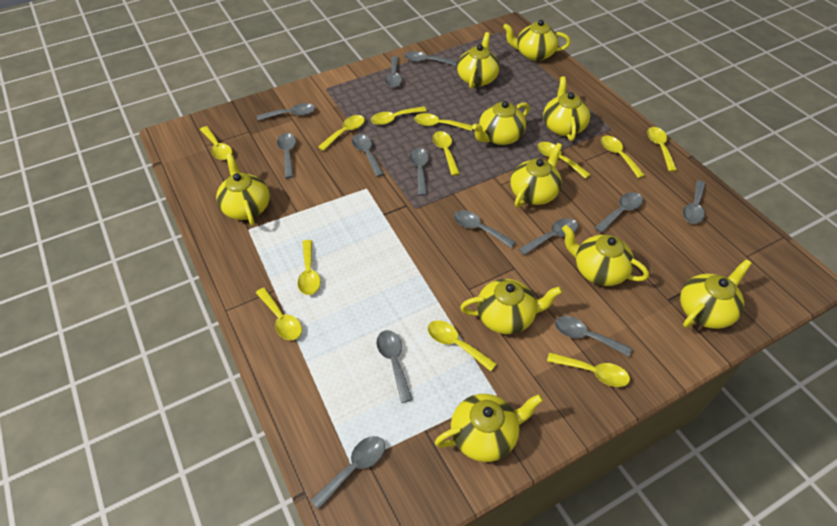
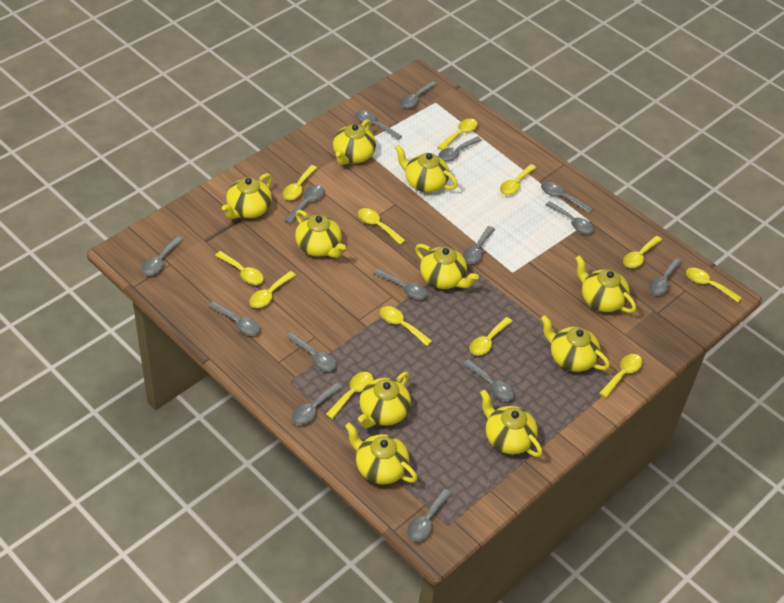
grey spoon: 13 -> 15

